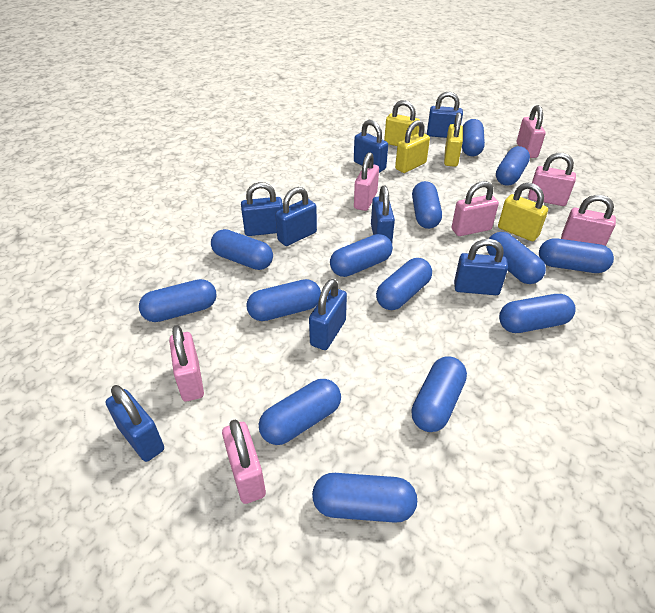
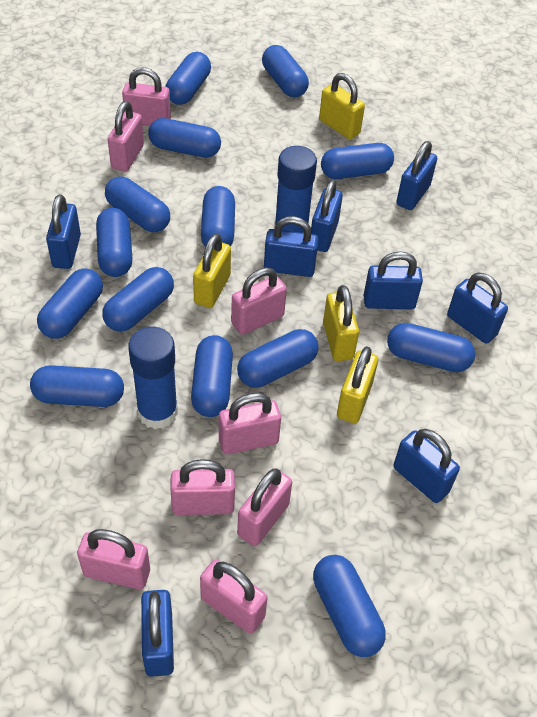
blue glue stick: 0 -> 2
pink padlock: 7 -> 8

